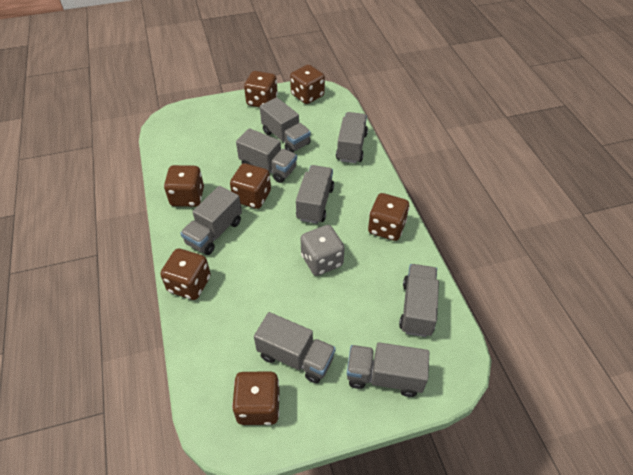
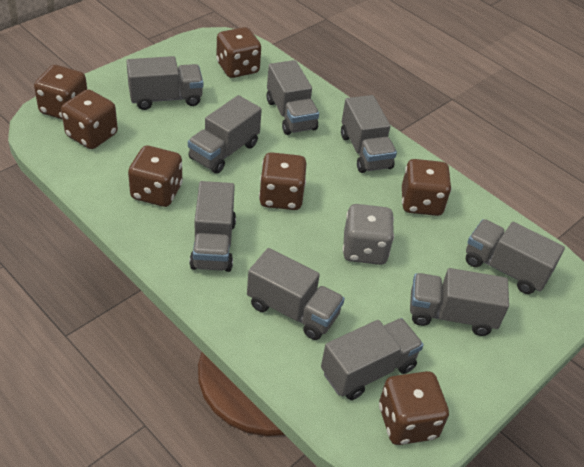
grey truck: 8 -> 9

